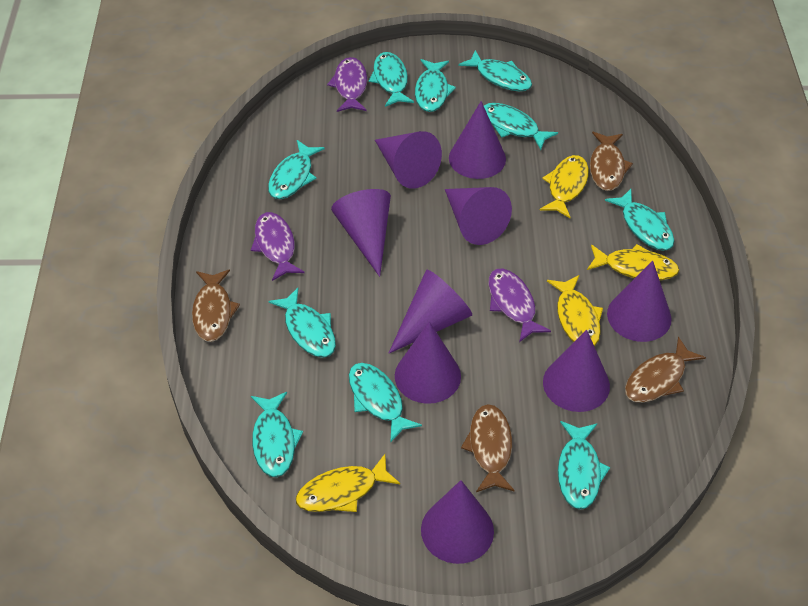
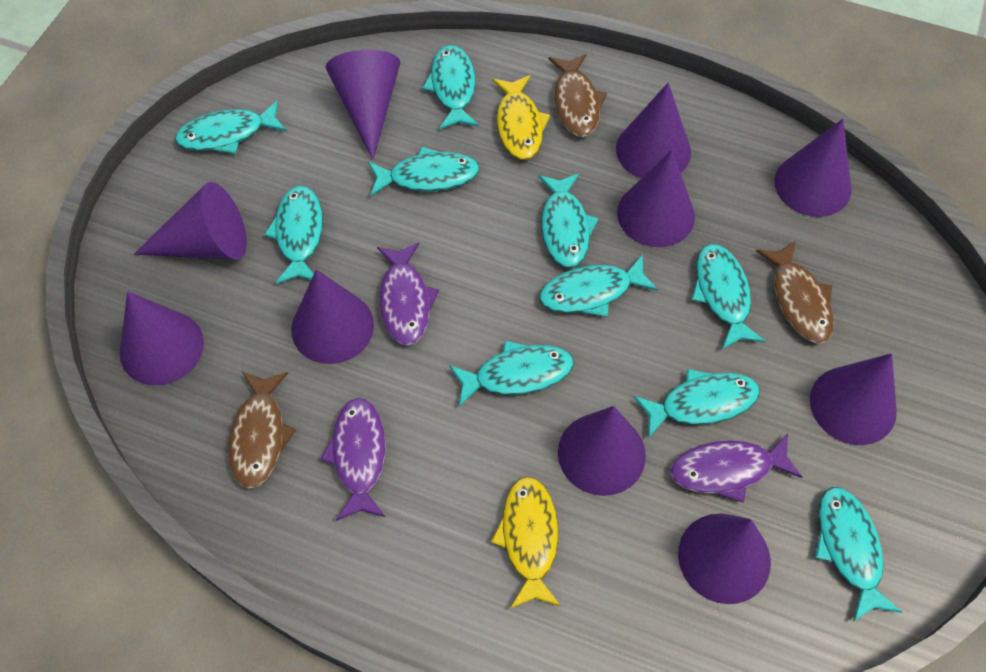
brown fish: 4 -> 3
purple cone: 9 -> 10
yellow fish: 4 -> 2

